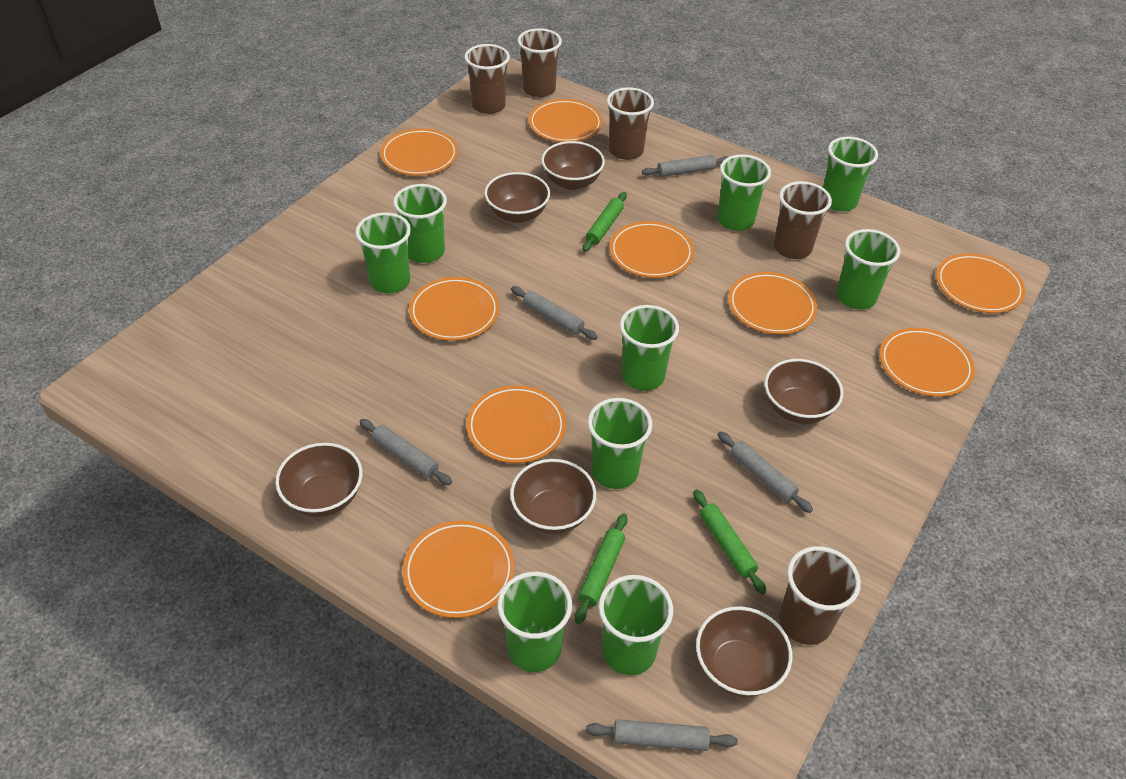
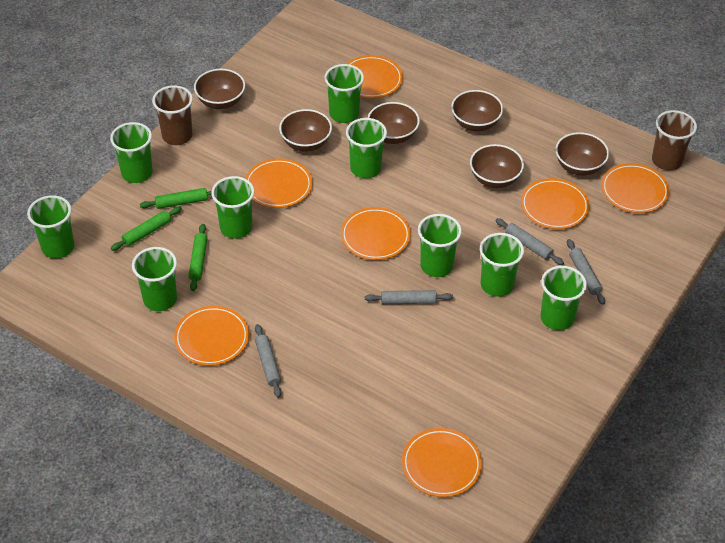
brown cup: 5 -> 2
grey rolling pin: 5 -> 4
orange plate: 9 -> 7

